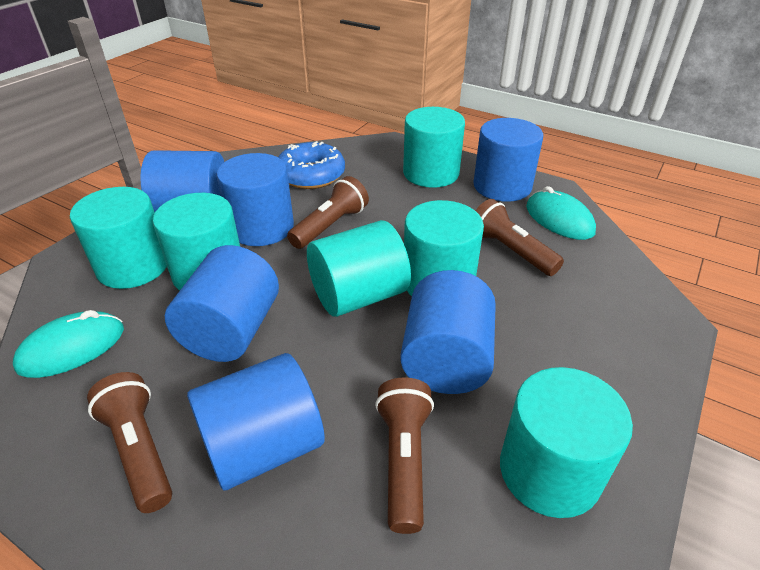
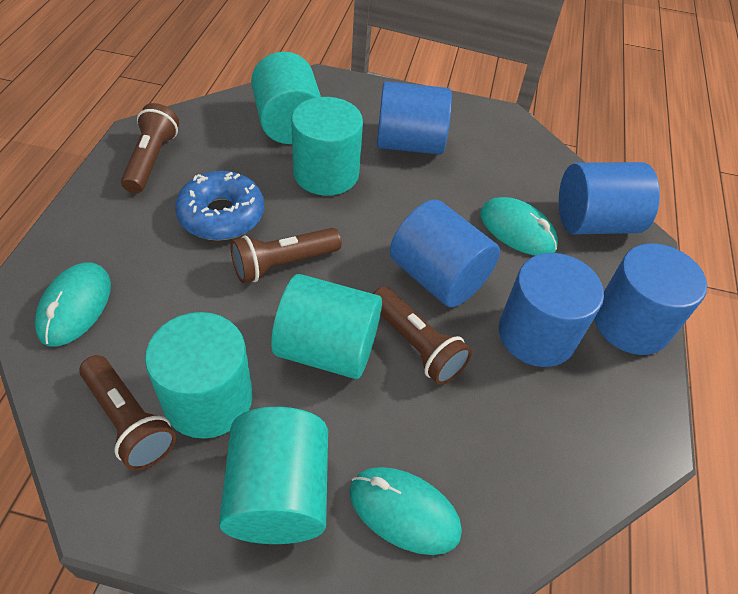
blue cylinder: 6 -> 5
turquoise cylinder: 6 -> 5
turquoise mouse: 2 -> 3

